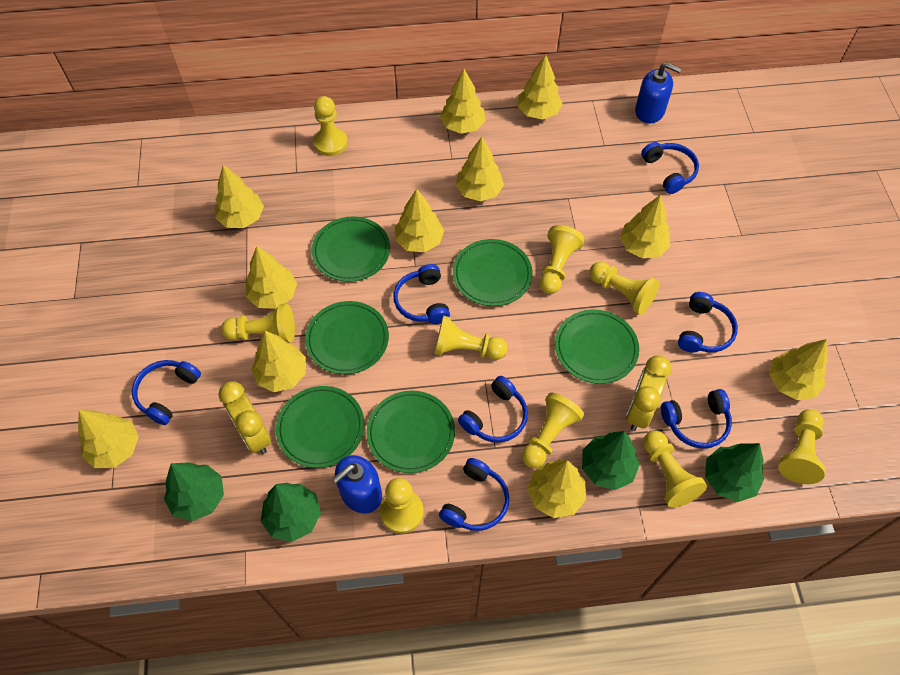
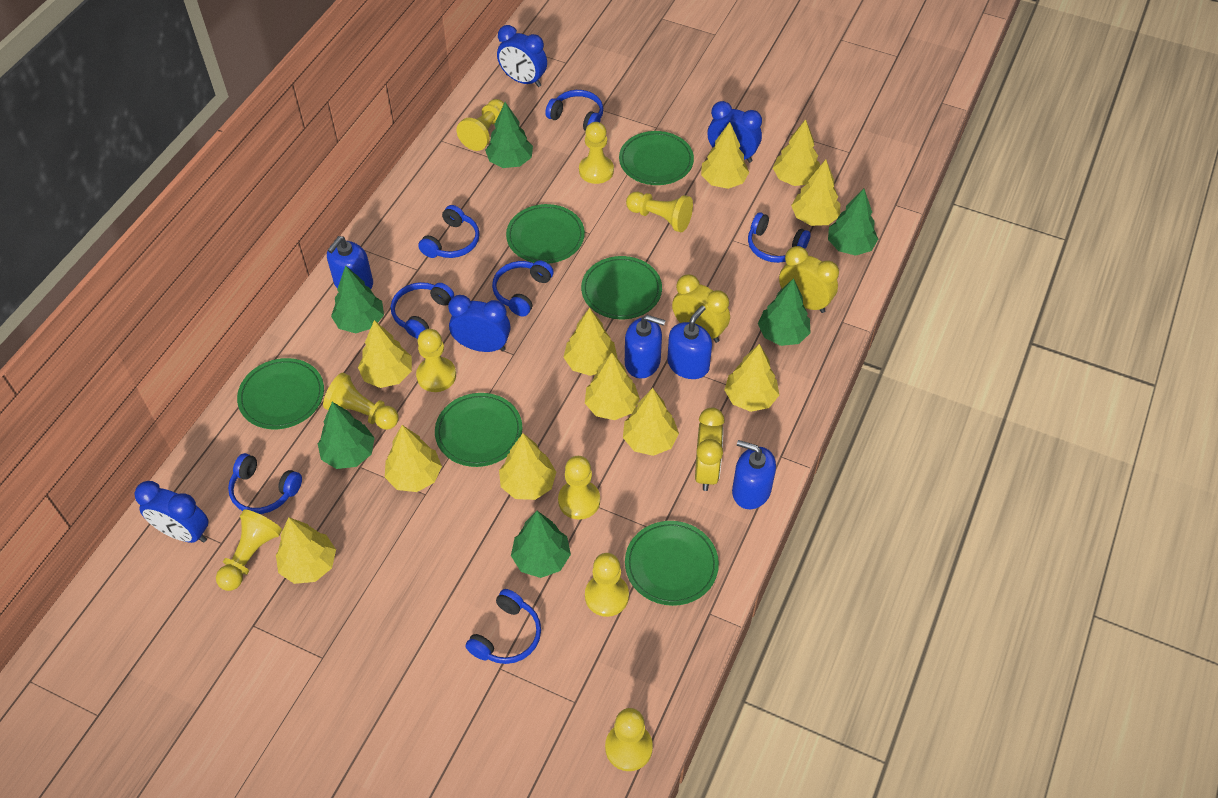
blue clock: 0 -> 4
blue soap dispenser: 2 -> 4
green tree: 4 -> 6
yellow clock: 2 -> 3

